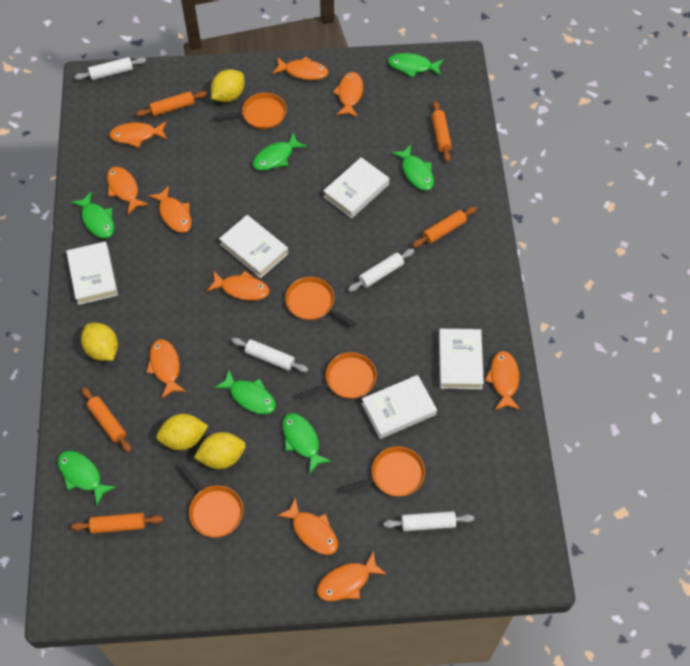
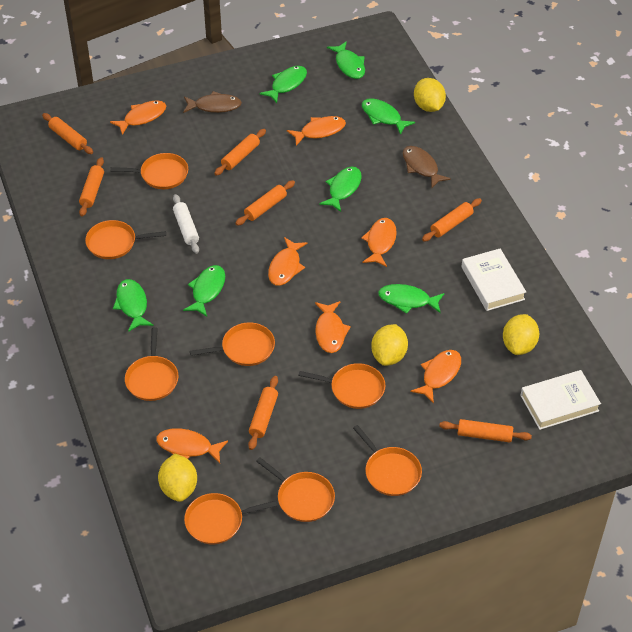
brown fish: 0 -> 2
orange fish: 10 -> 7
orange pan: 5 -> 8
orange rolling pin: 5 -> 7
white book: 5 -> 2
white rolling pin: 4 -> 1

